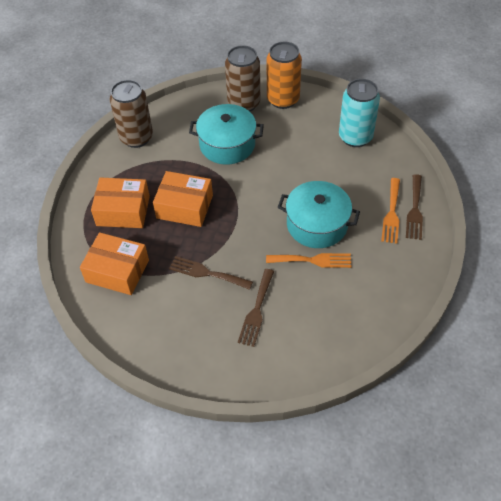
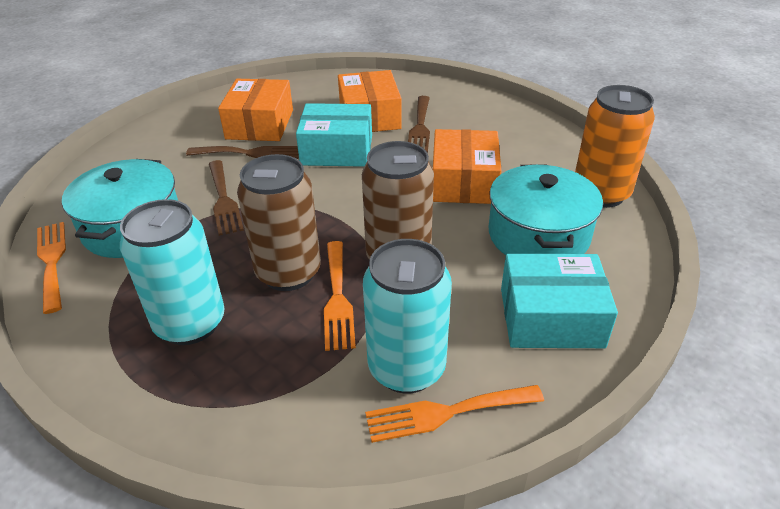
orange fork: 2 -> 3
turquoise box: 0 -> 2
turquoise can: 1 -> 2

